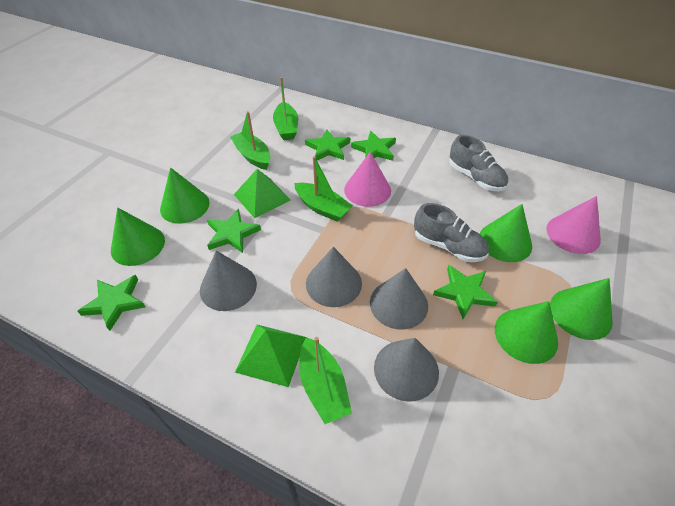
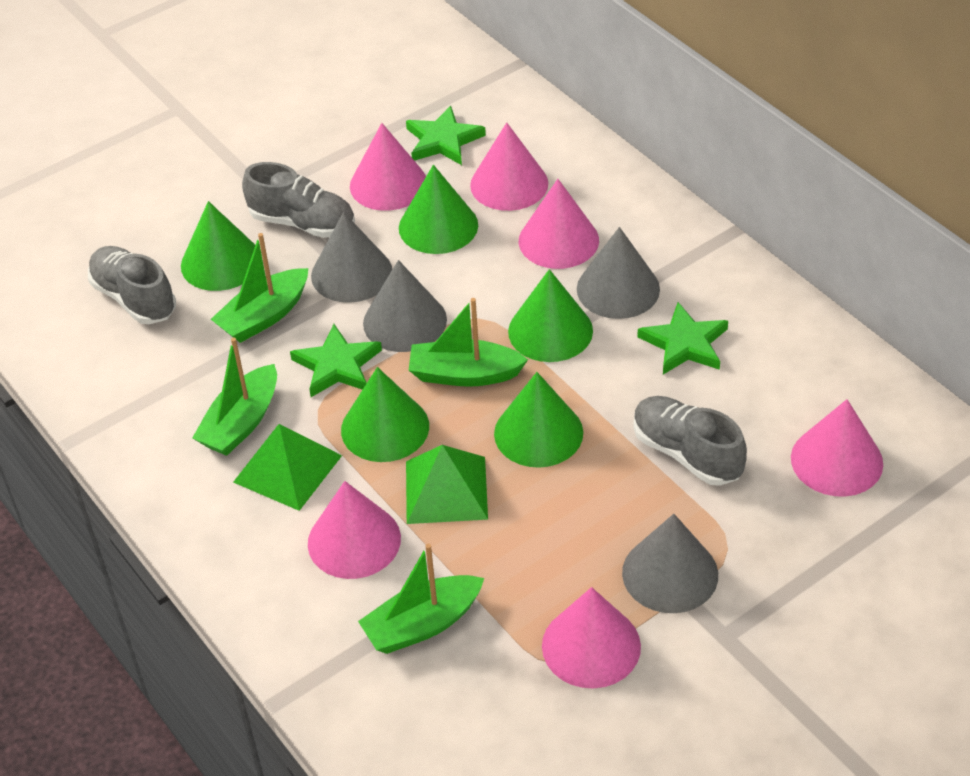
green star: 5 -> 3
grey shoe: 2 -> 3
pink cone: 2 -> 6

